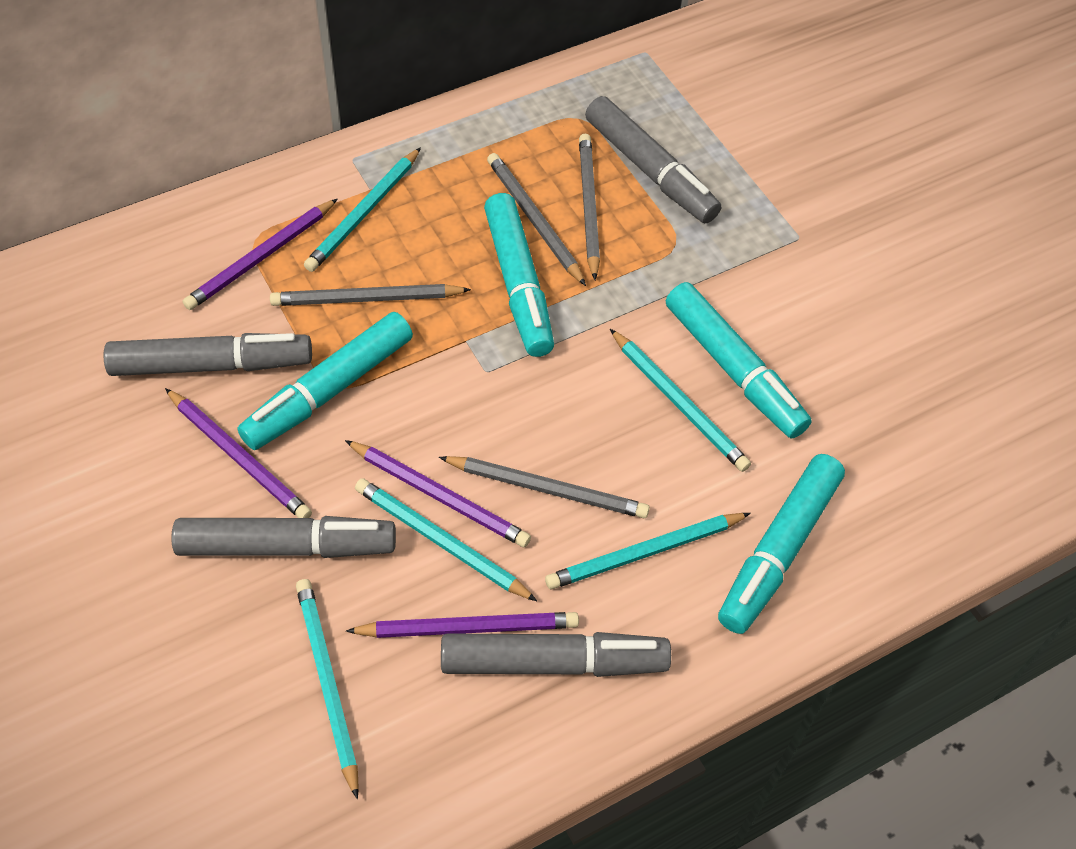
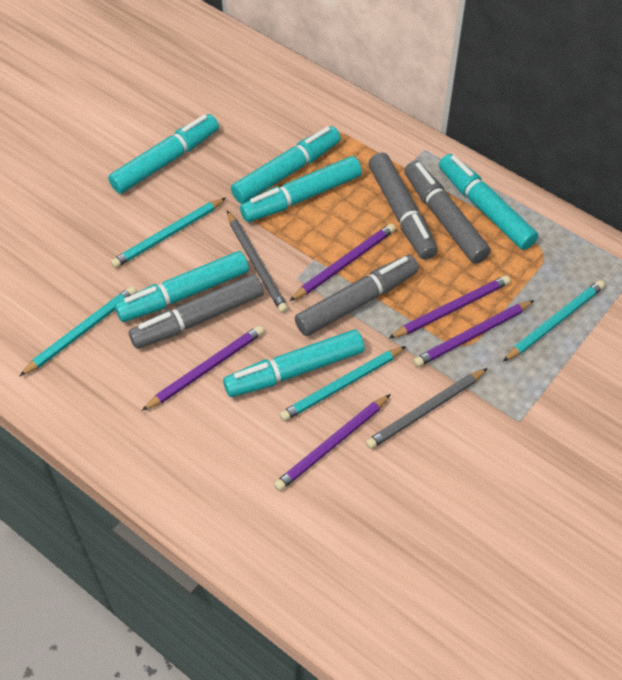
grey pencil: 4 -> 2
purple pencil: 4 -> 5
turquoise marker: 4 -> 6
turquoise pencil: 5 -> 4

